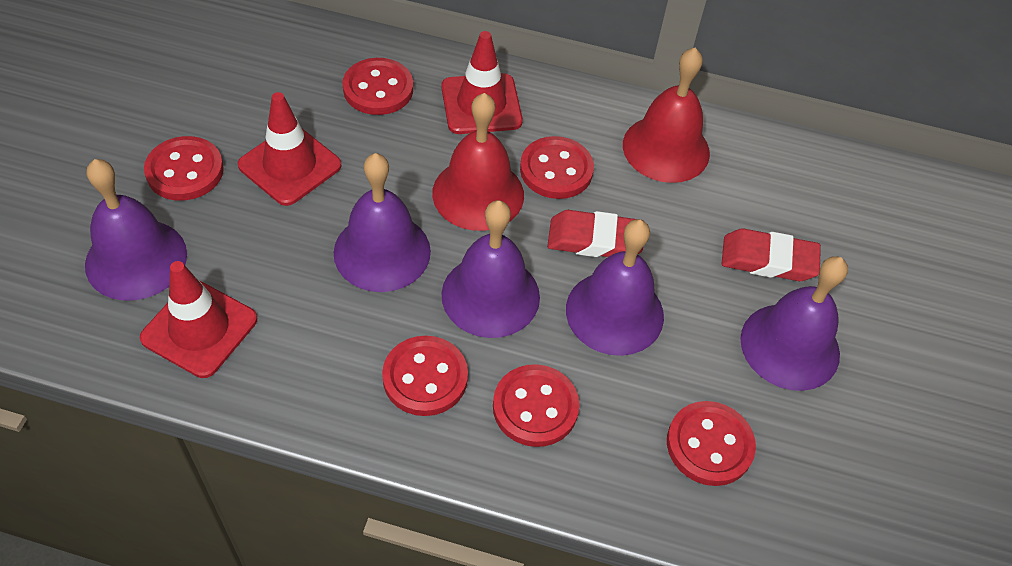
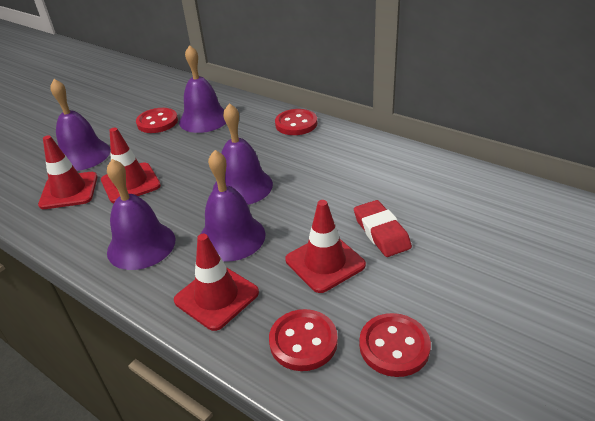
red bell: 2 -> 0
red button: 6 -> 4
red eraser: 2 -> 1
red traffic cone: 3 -> 4

